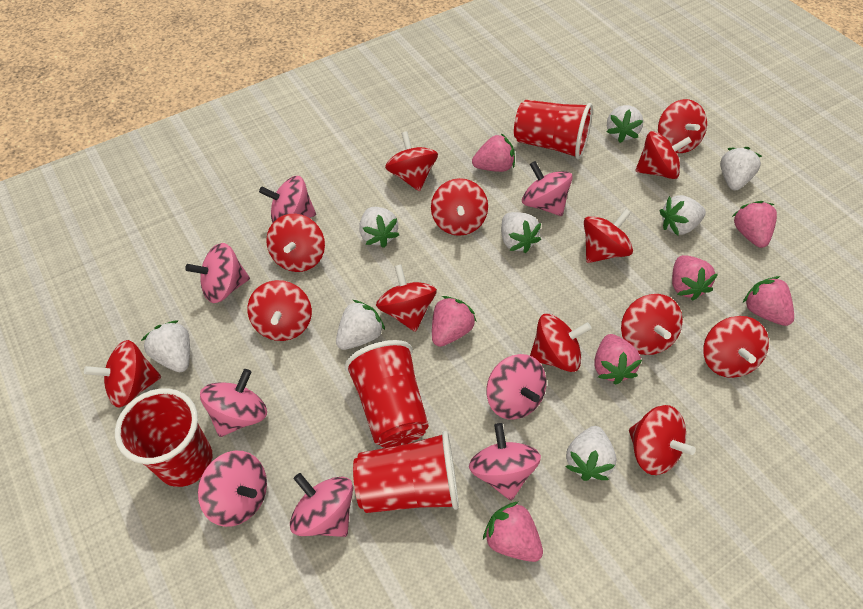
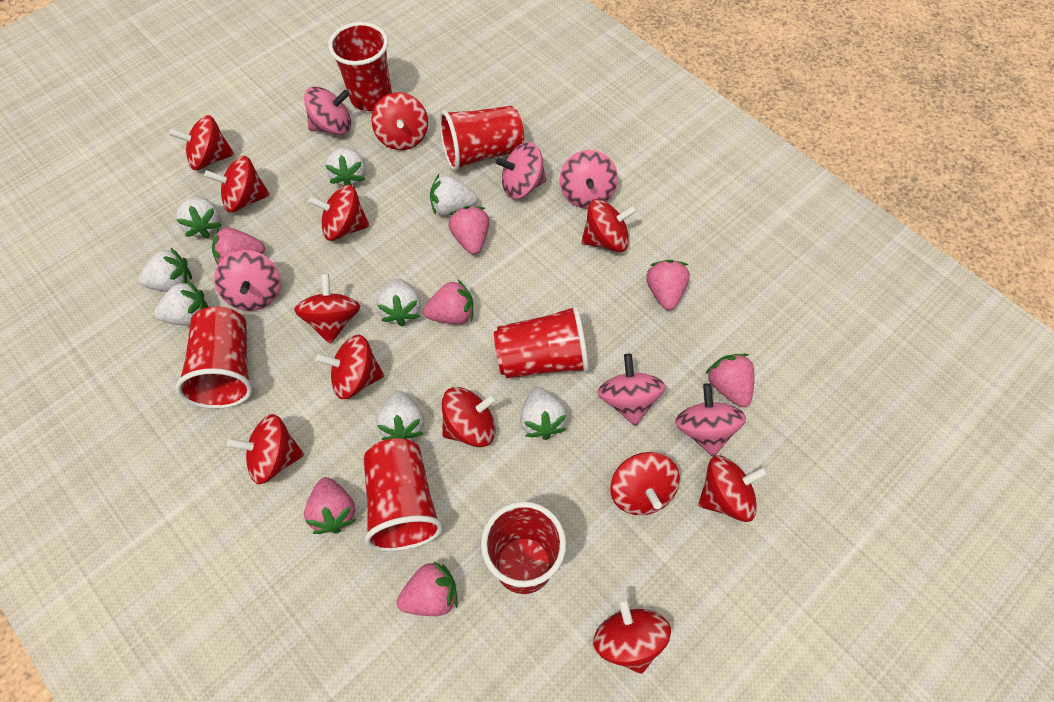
pink spinning top: 8 -> 6
red cup: 4 -> 6
red spinning top: 13 -> 12

